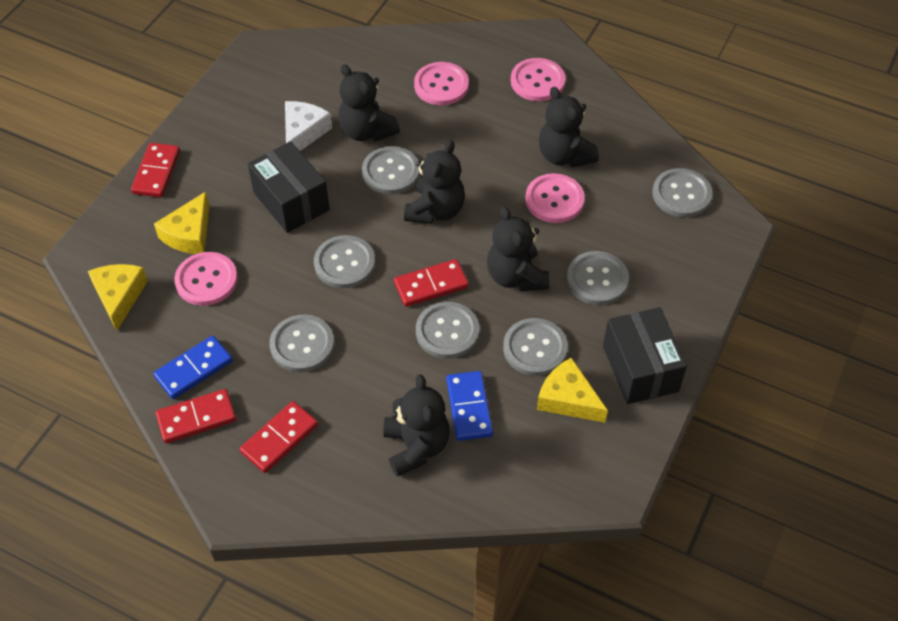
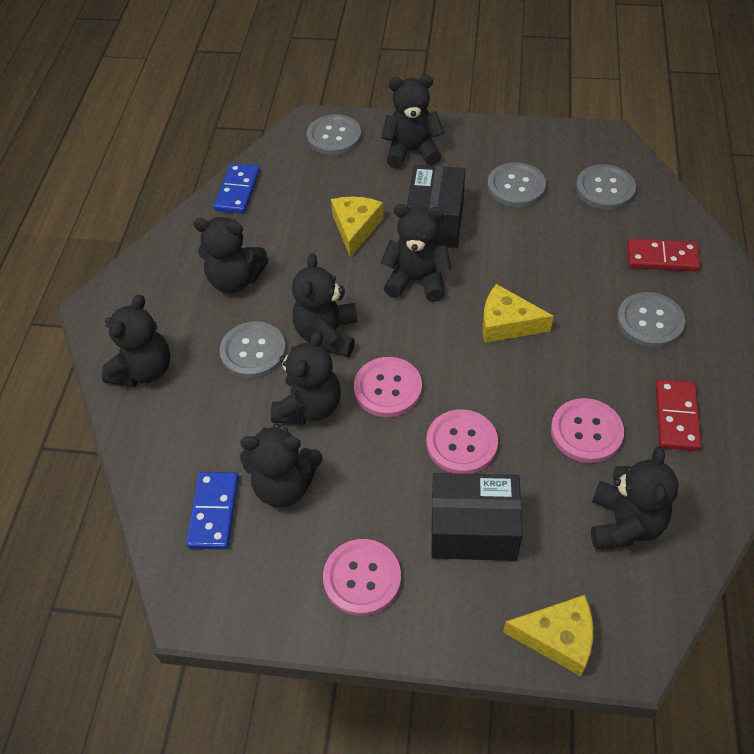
black teddy bear: 5 -> 8
grey button: 7 -> 5
red domino: 4 -> 2
white cheese: 1 -> 0

